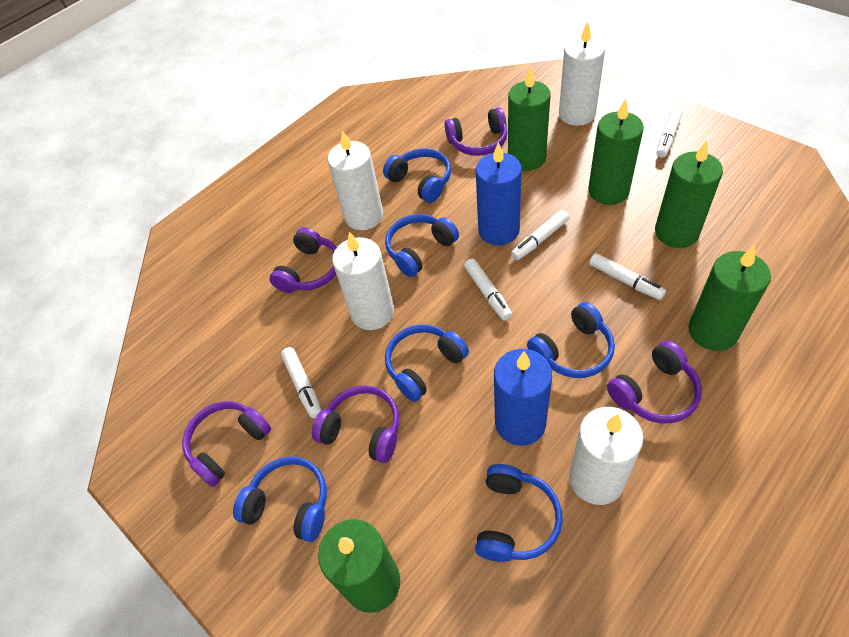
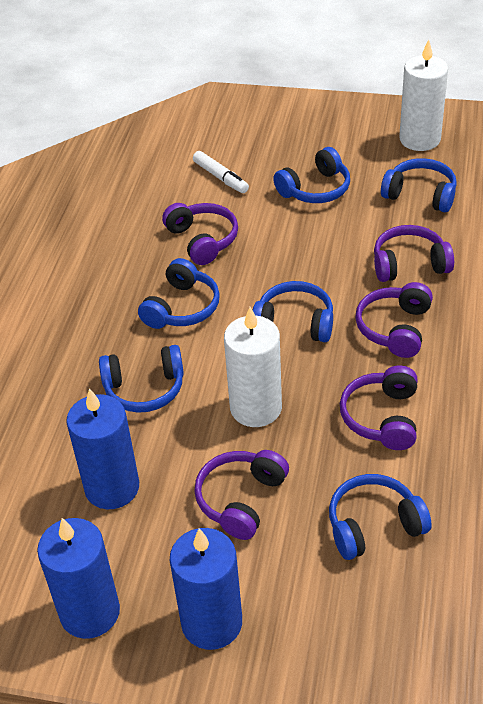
blue candle: 2 -> 3
green candle: 5 -> 0
white candle: 4 -> 2
white marker: 5 -> 1

